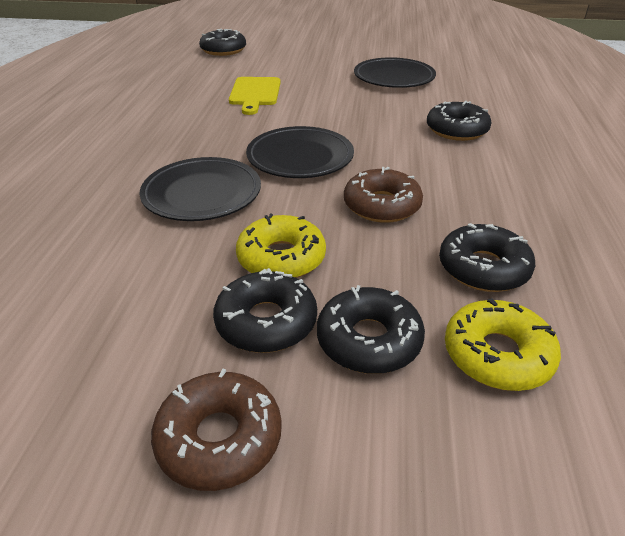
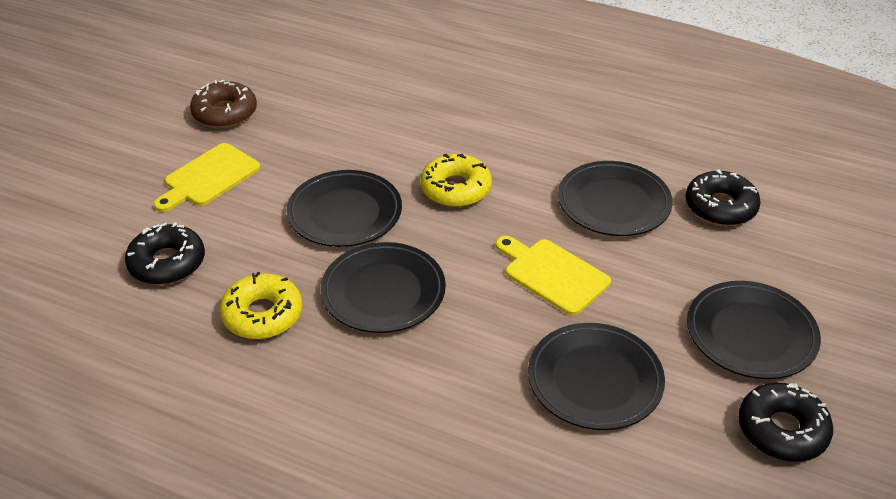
black donut: 5 -> 3
black plate: 3 -> 5
brown donut: 2 -> 1
yellow cutting board: 1 -> 2

